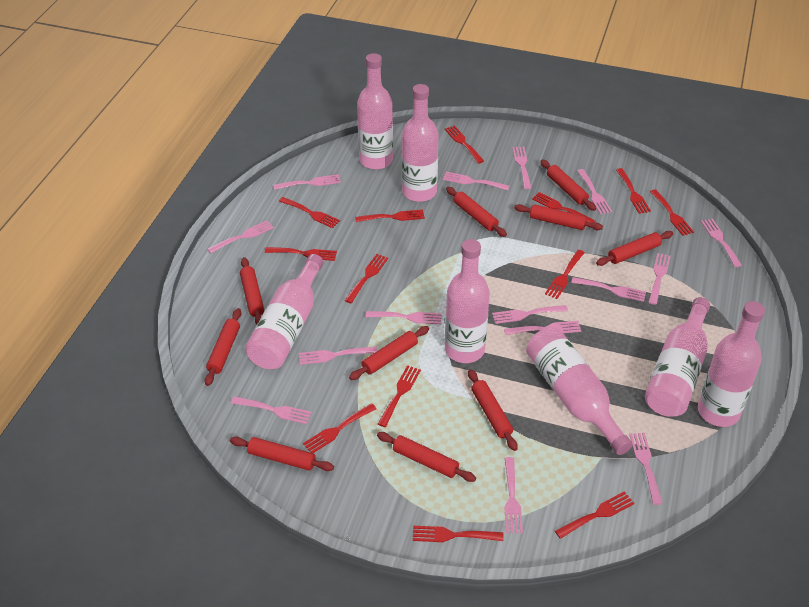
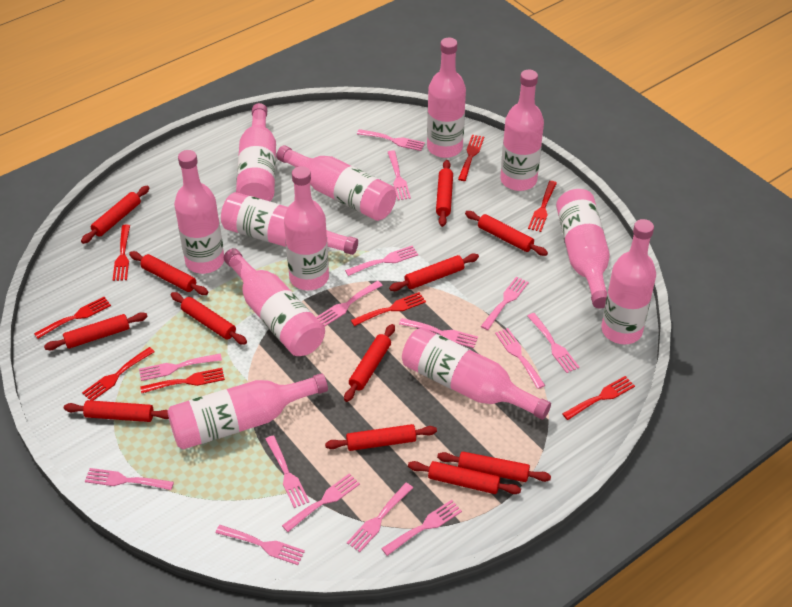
pink bottle: 7 -> 12
red fork: 13 -> 8
red rolling pin: 10 -> 12

